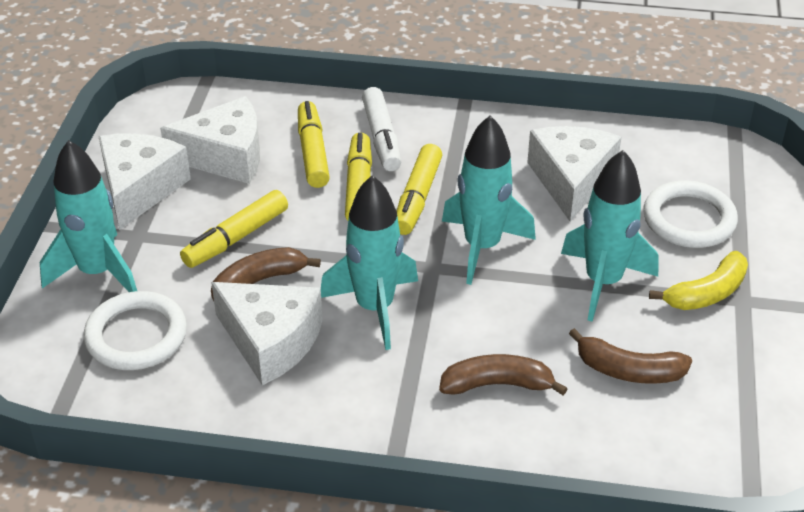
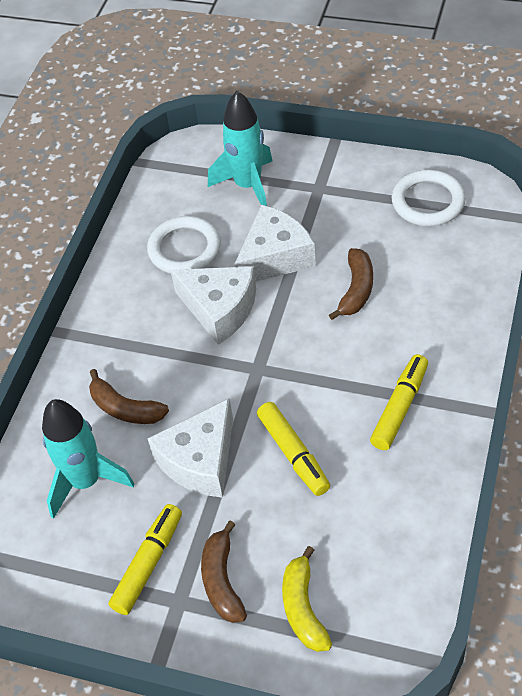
turquoise rocket: 4 -> 2
white cheese: 4 -> 3
white marker: 1 -> 0
yellow marker: 4 -> 3

